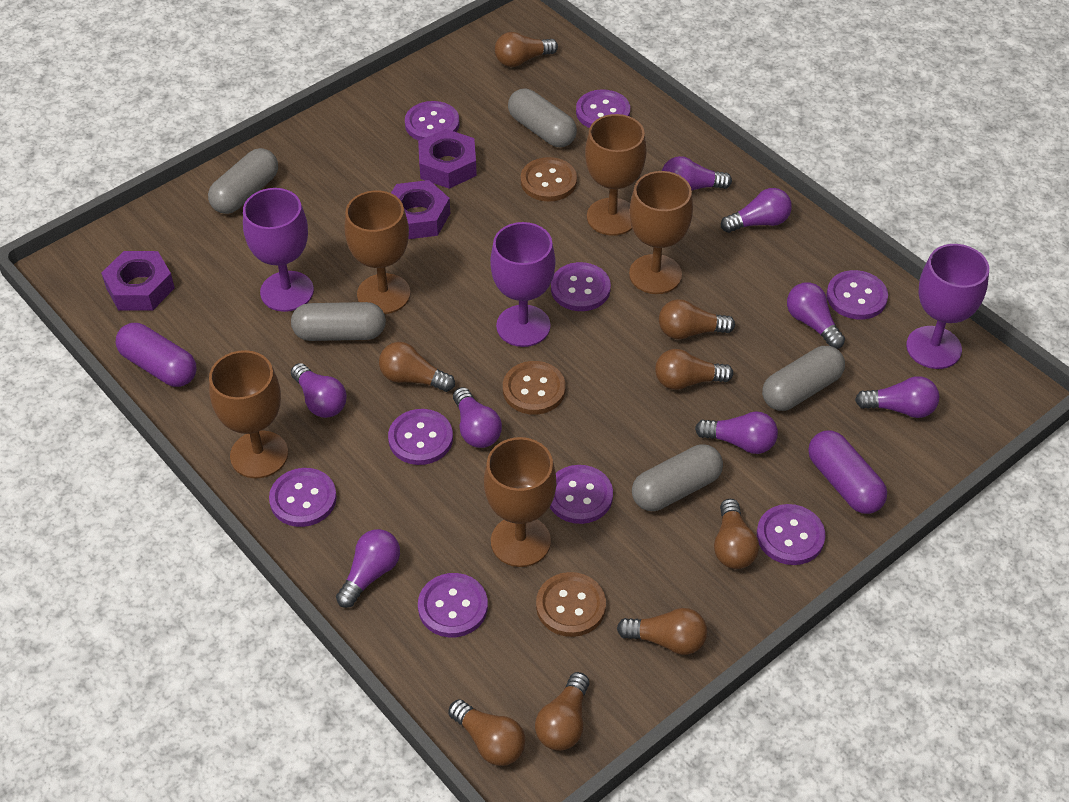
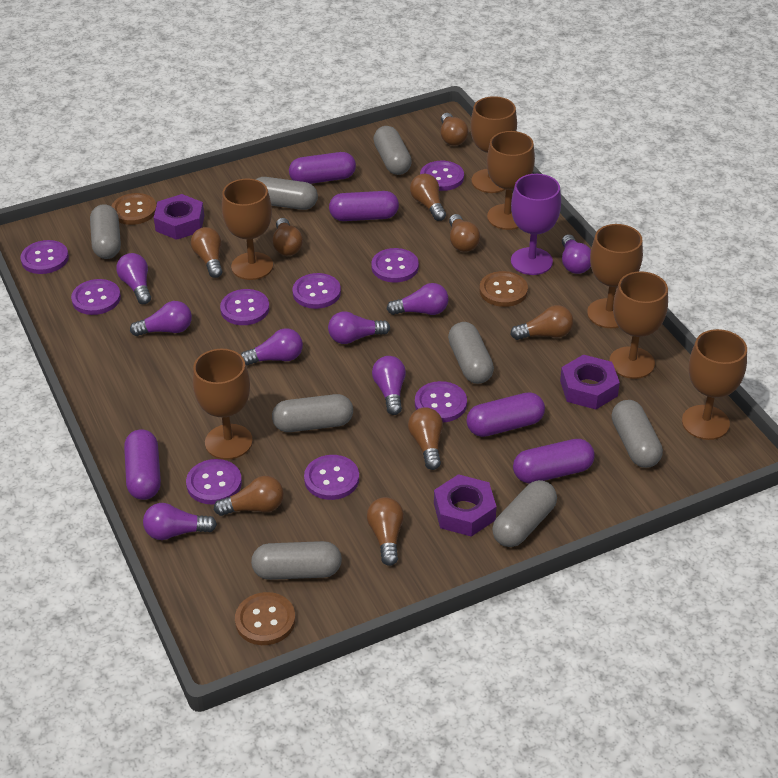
brown goblet: 5 -> 7
brown light bulb: 8 -> 9
grey capsule: 5 -> 8
purple capsule: 2 -> 5
purple goblet: 3 -> 1

